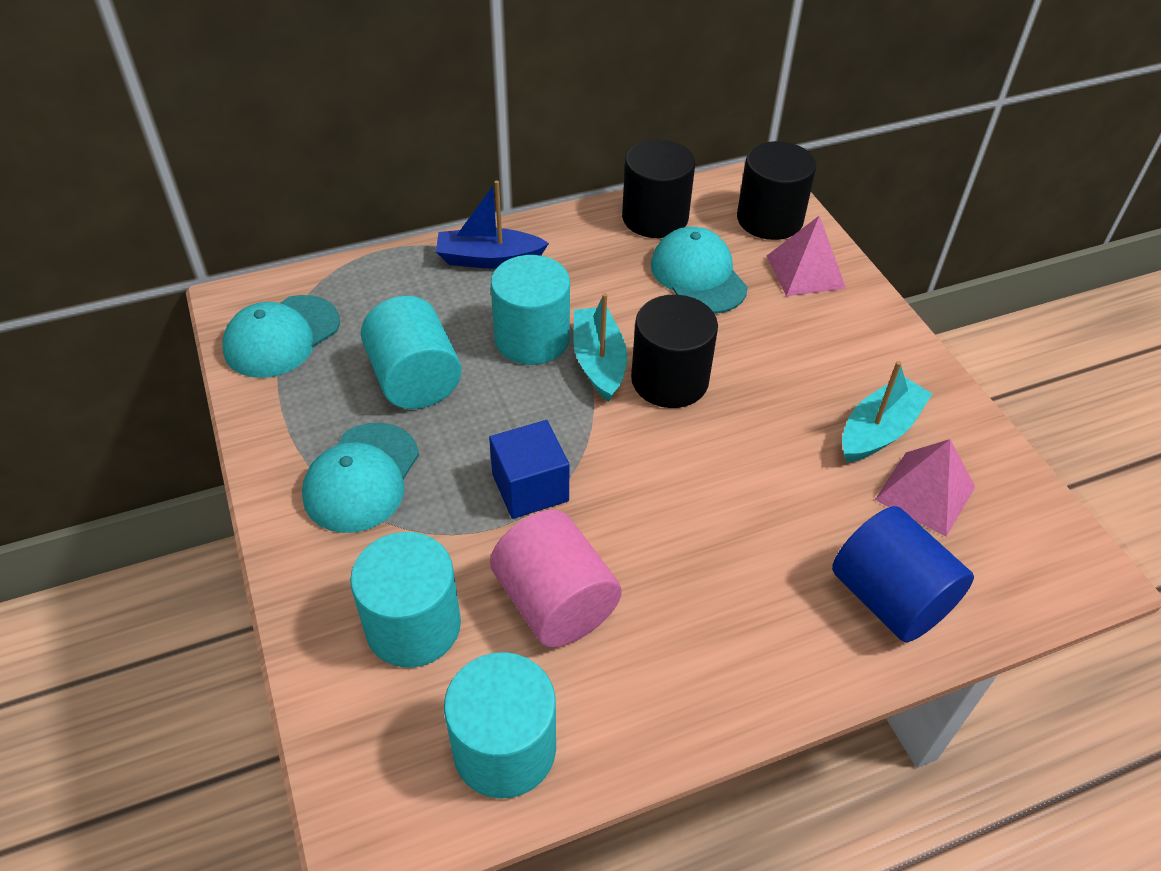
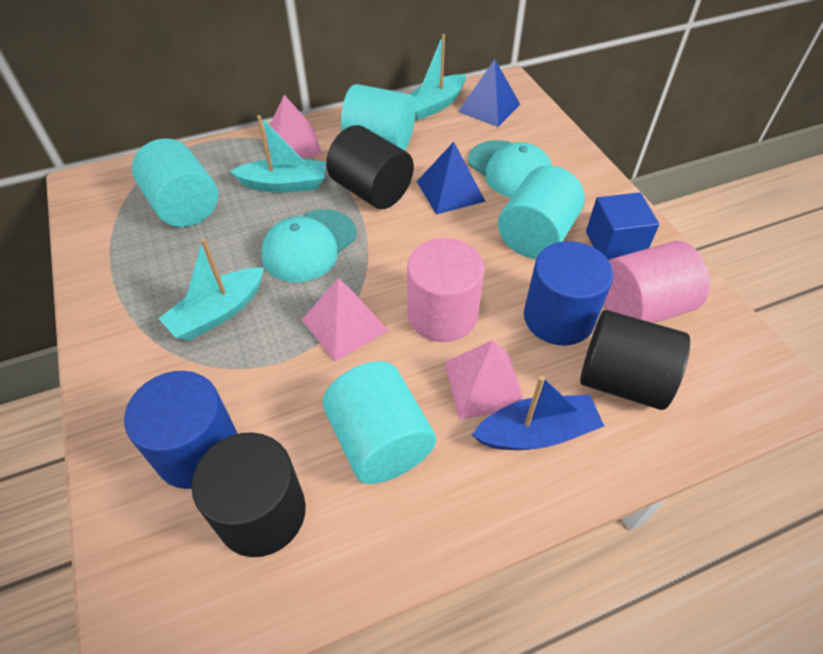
blue cylinder: 1 -> 2
blue pyramid: 0 -> 2
pink cylinder: 1 -> 2
pink pyramid: 2 -> 3
turquoise boat: 2 -> 3
turquoise cap: 3 -> 2

